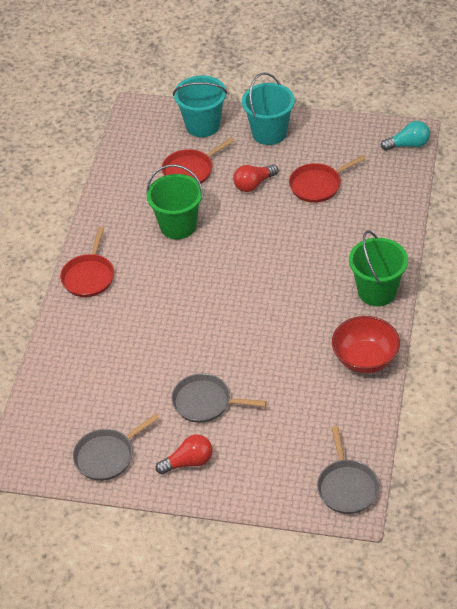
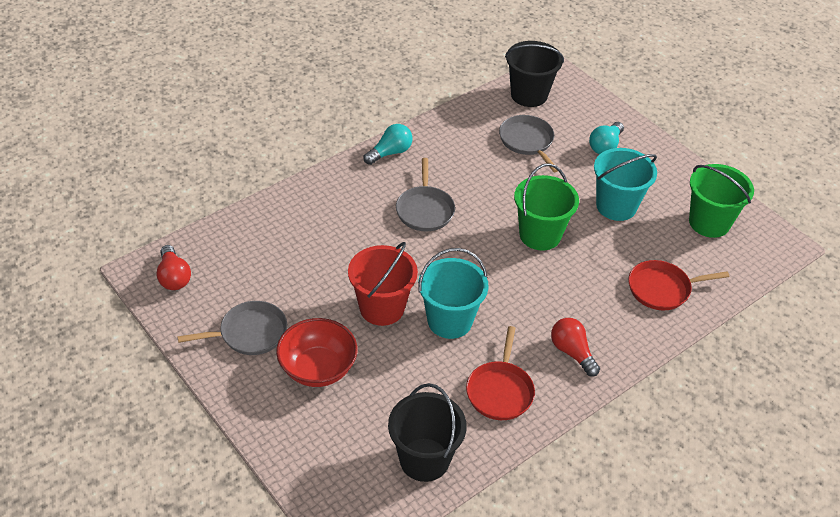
black bucket: 0 -> 2
red bucket: 0 -> 1
red pan: 3 -> 2
turquoise light bulb: 1 -> 2

